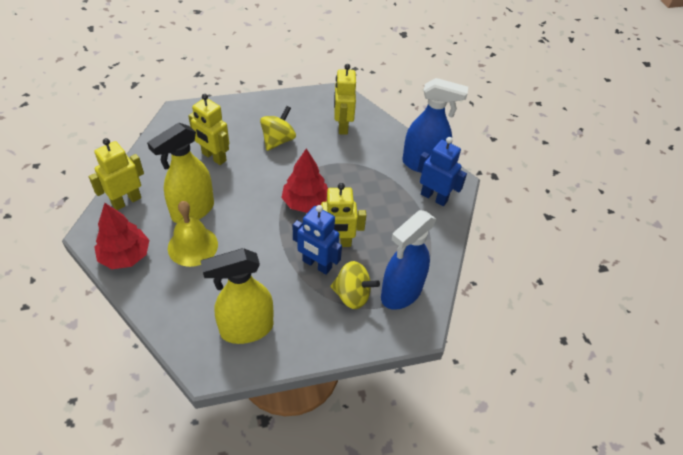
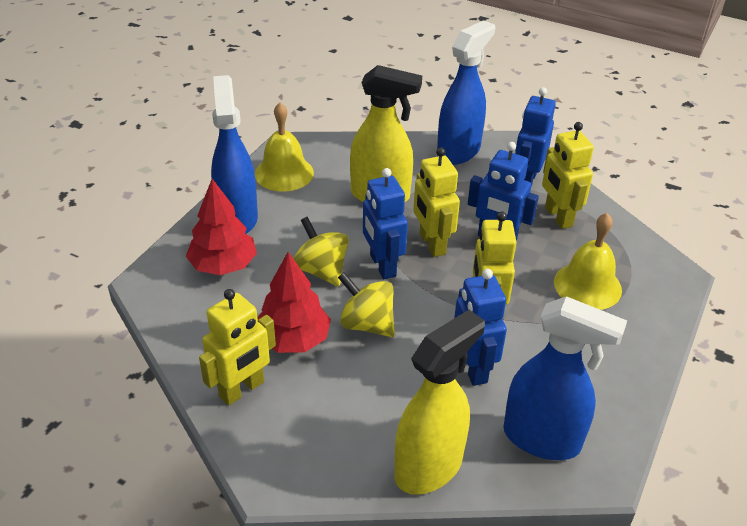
blue robot: 2 -> 4
blue spray bottle: 2 -> 3
yellow bell: 1 -> 2

